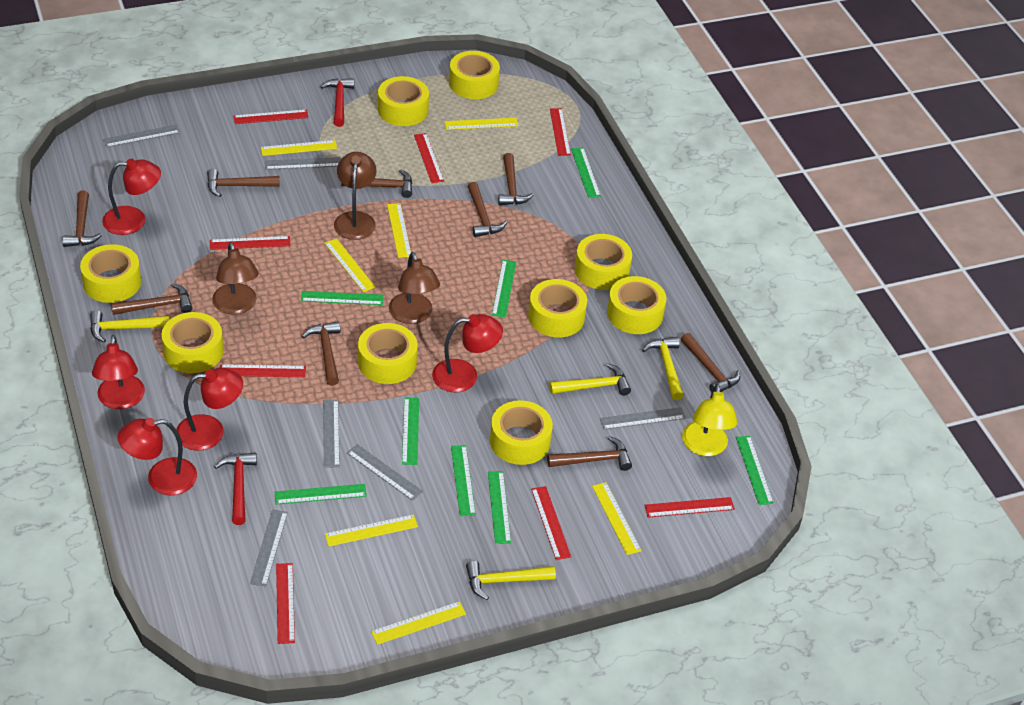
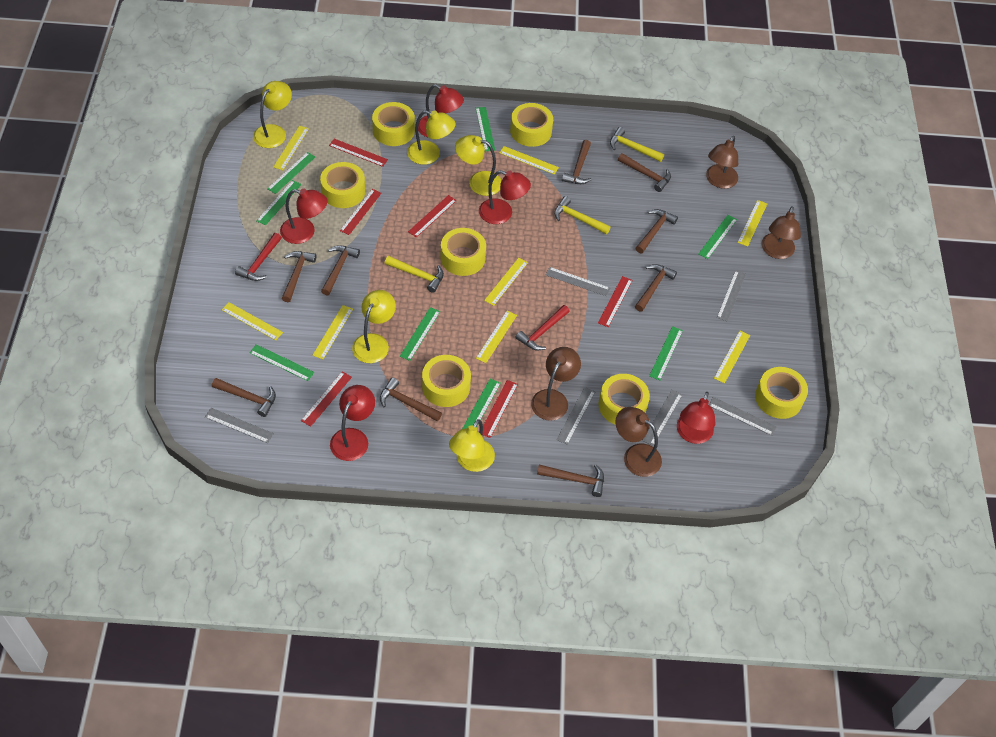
brown lamp: 3 -> 4
red ruler: 8 -> 6
yellow hammer: 4 -> 3
yellow lamp: 1 -> 5
yellow ruler: 7 -> 8
yellow tape: 9 -> 7

